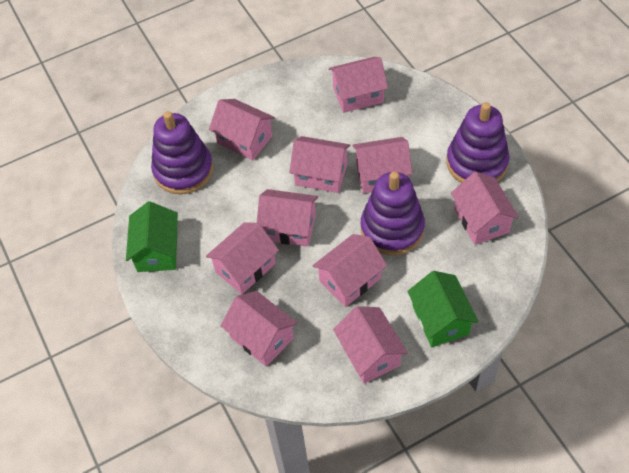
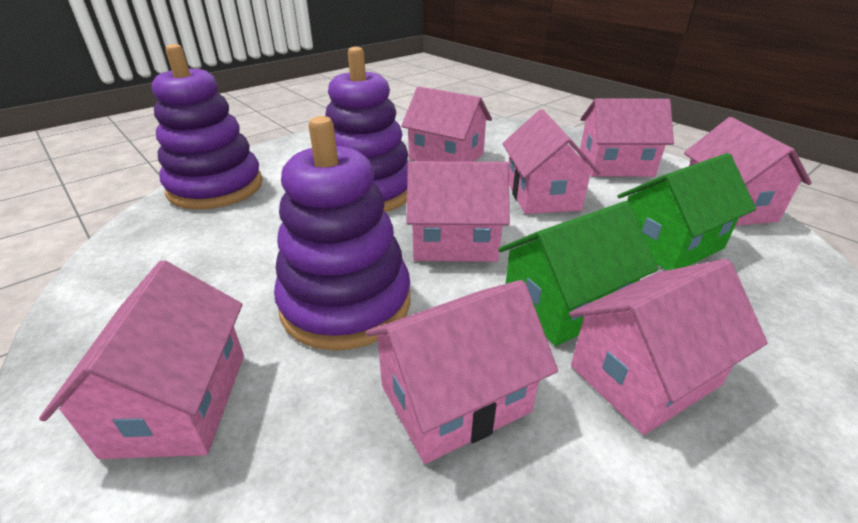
pink house: 10 -> 8

